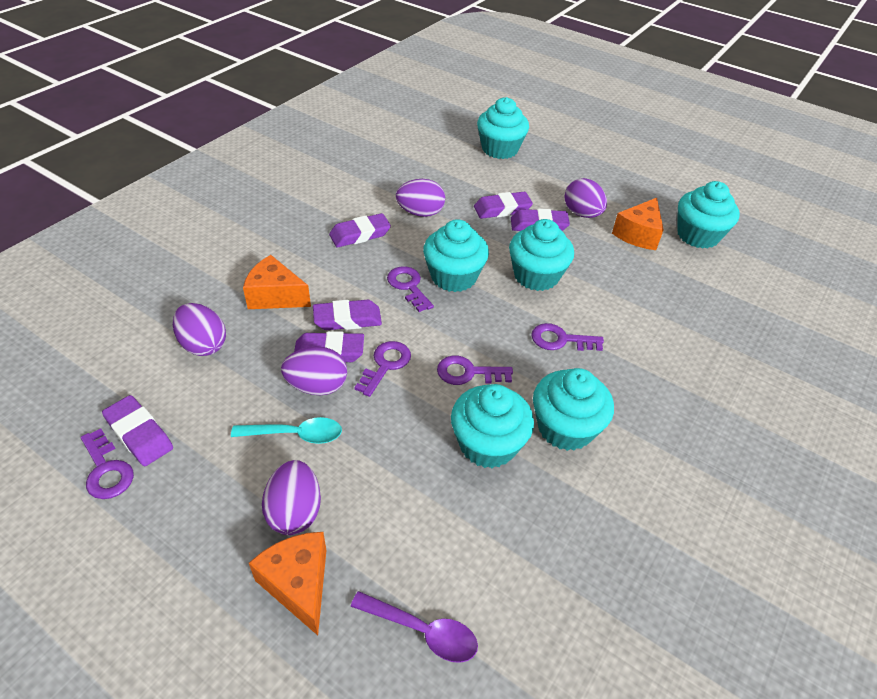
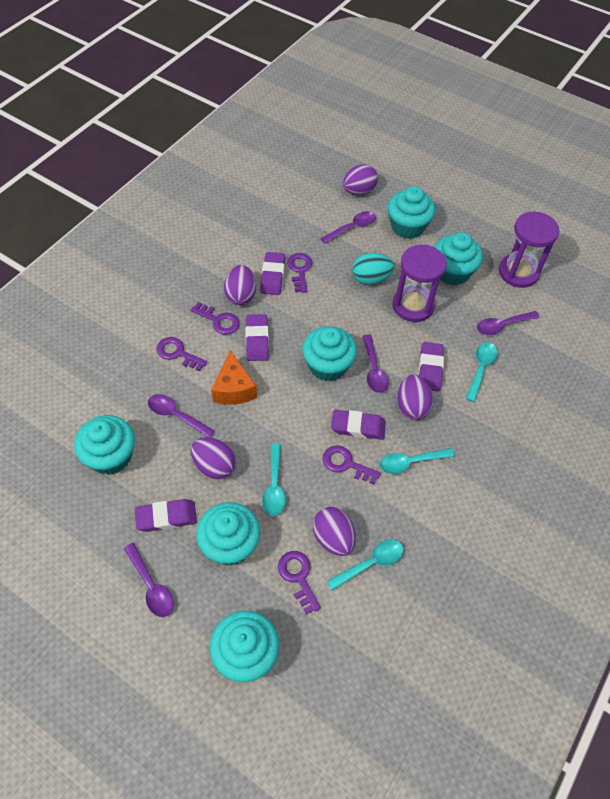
orange cheese: 3 -> 1
purple eraser: 6 -> 5
purple hourglass: 0 -> 2
purple spoon: 1 -> 5
turquoise egg: 0 -> 1
turquoise spoon: 1 -> 4

